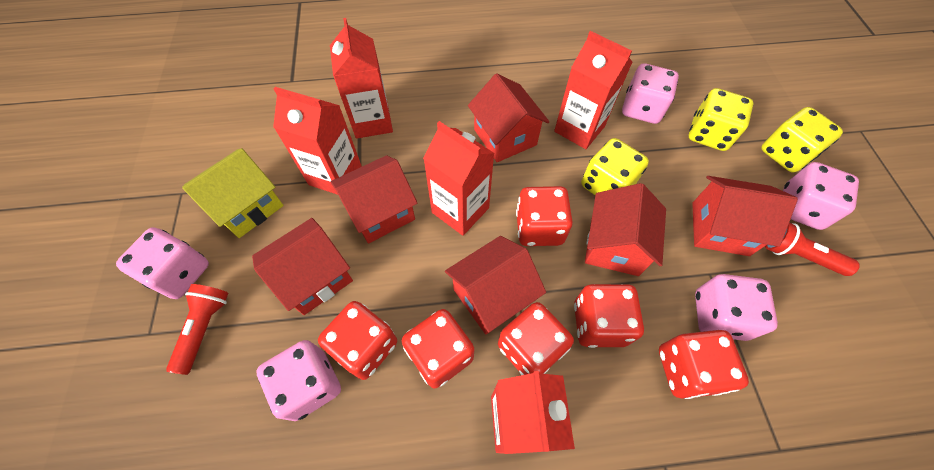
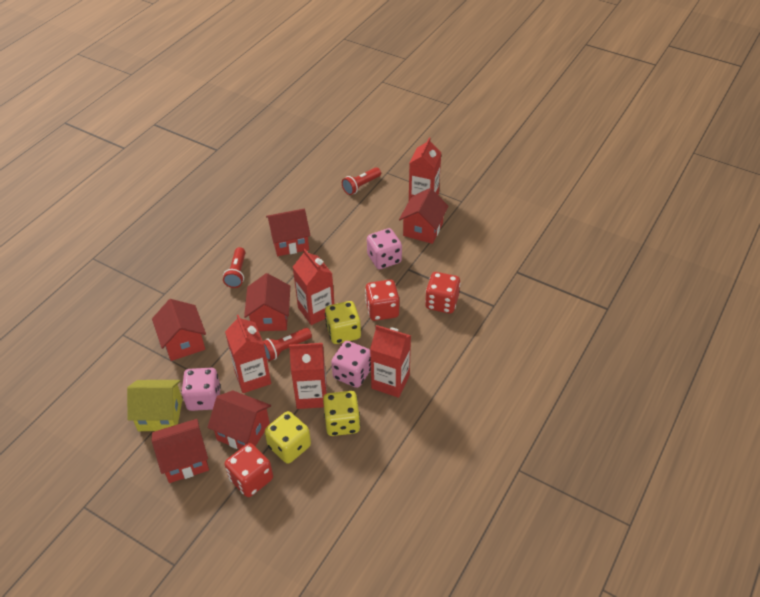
pink dice: 5 -> 3
red dice: 6 -> 3
red flashlight: 2 -> 3

